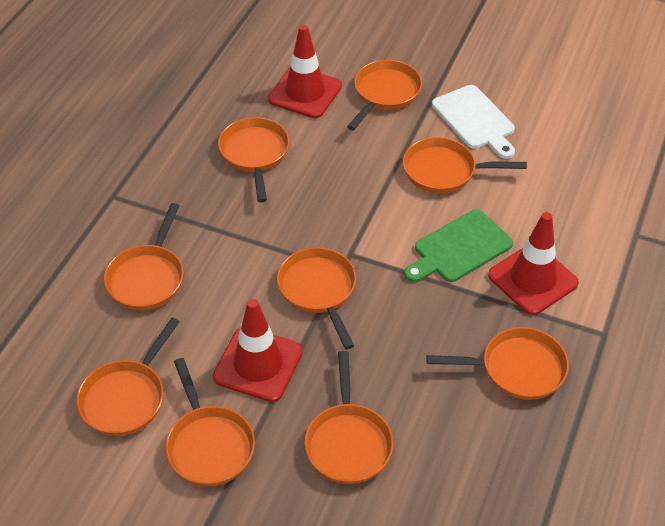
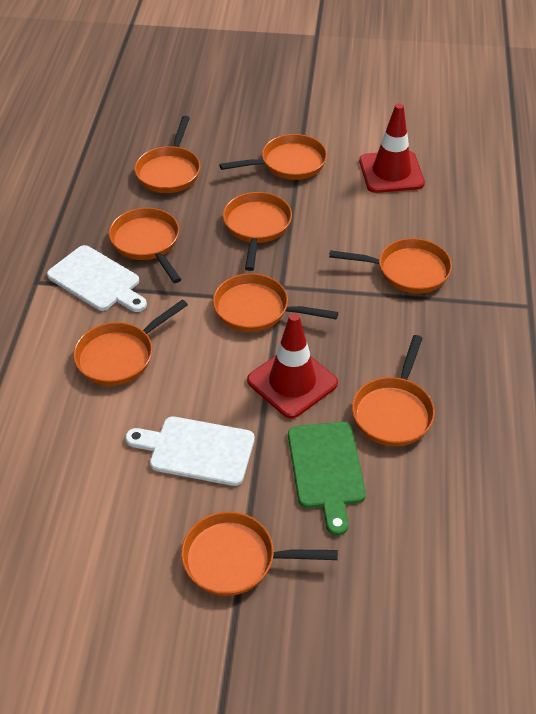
red traffic cone: 3 -> 2
white cutting board: 1 -> 2

